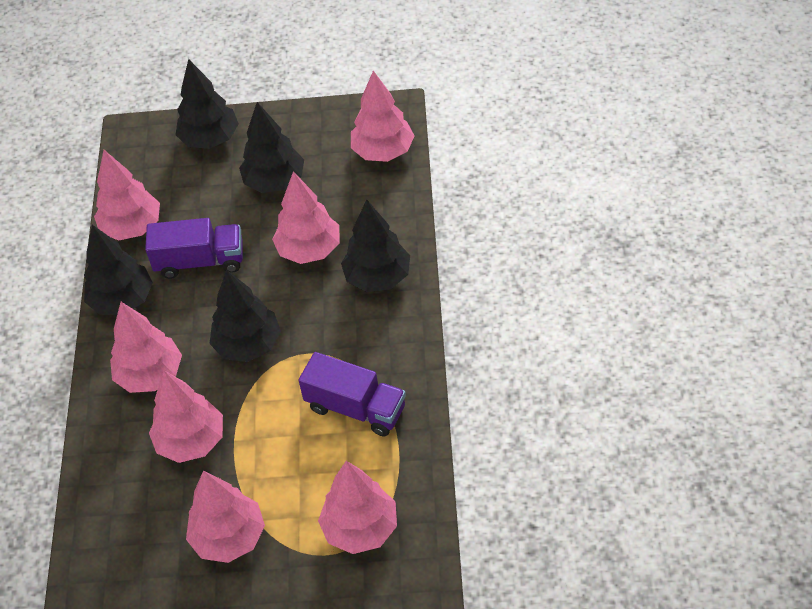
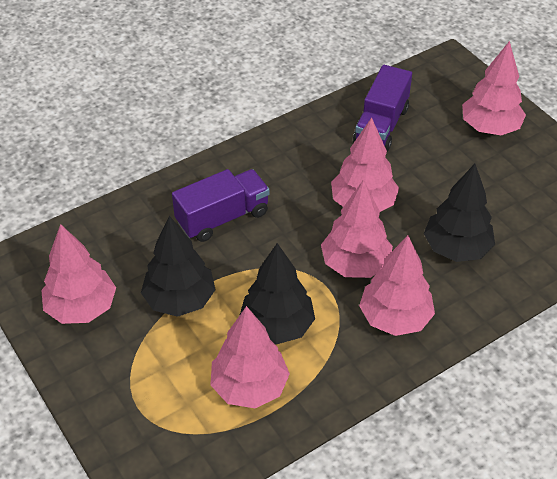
black tree: 5 -> 3
pink tree: 7 -> 6

